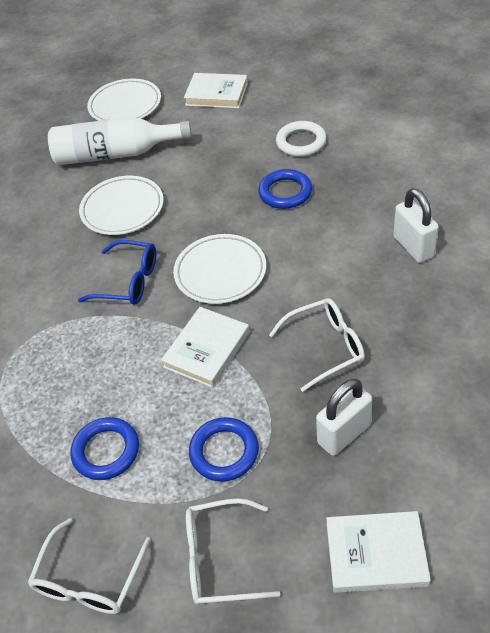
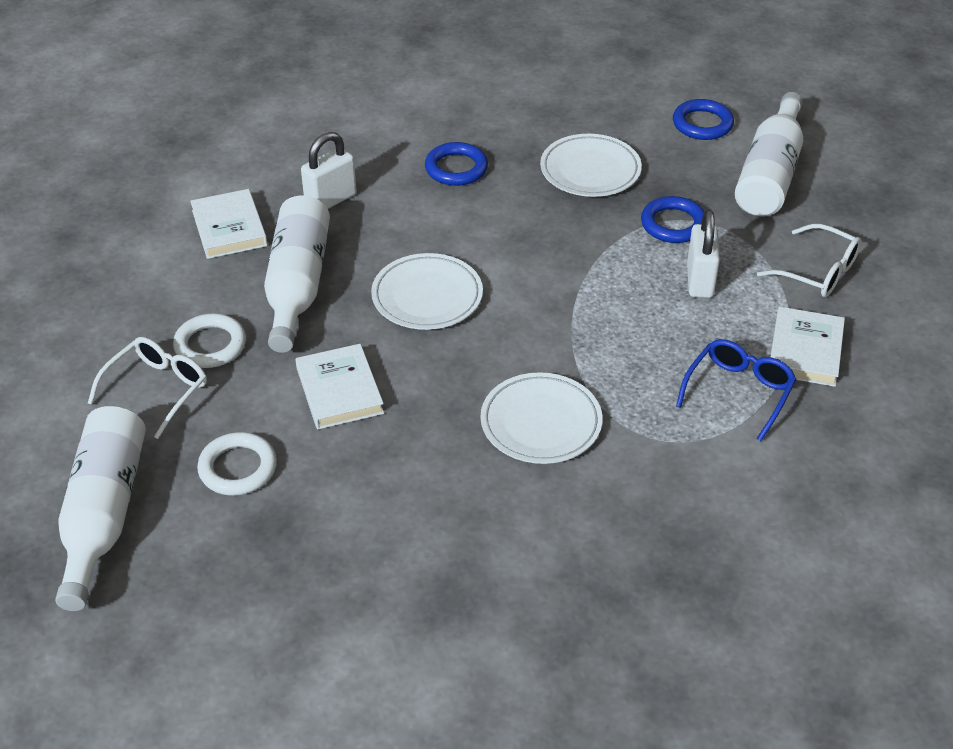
white bottle: 1 -> 3
white glasses: 3 -> 2
white ring: 1 -> 2

